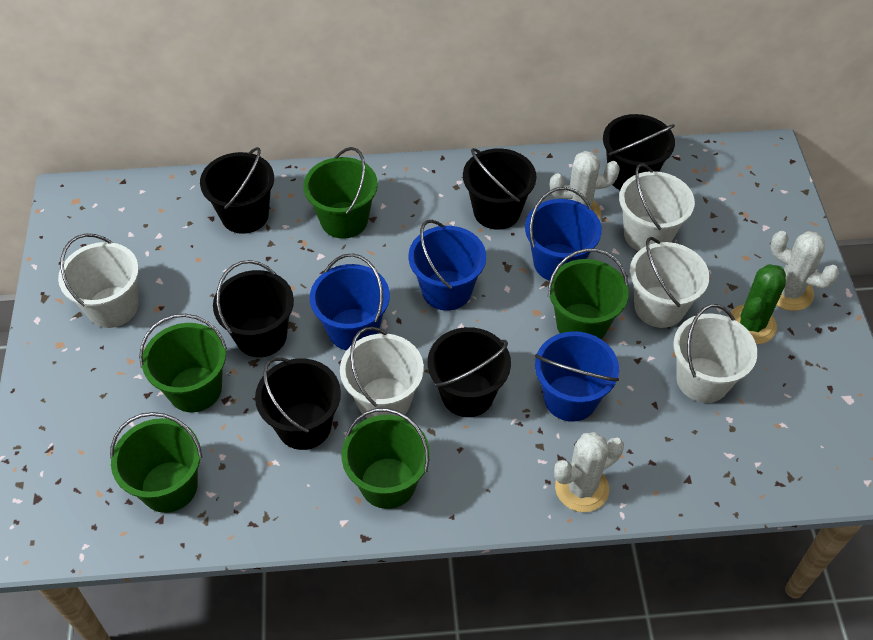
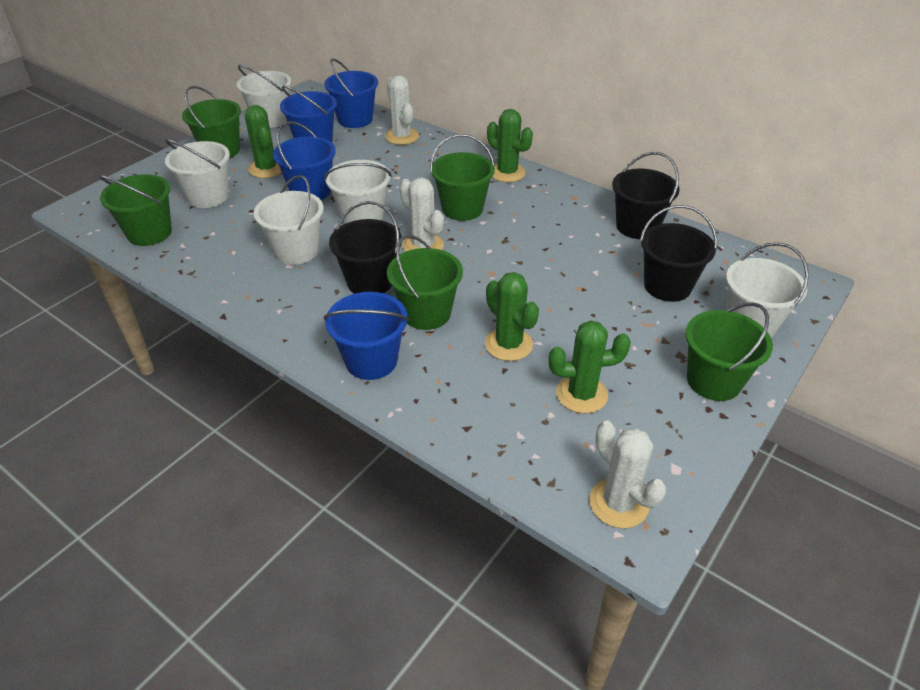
black bucket: 6 -> 3
green cactus: 1 -> 4

